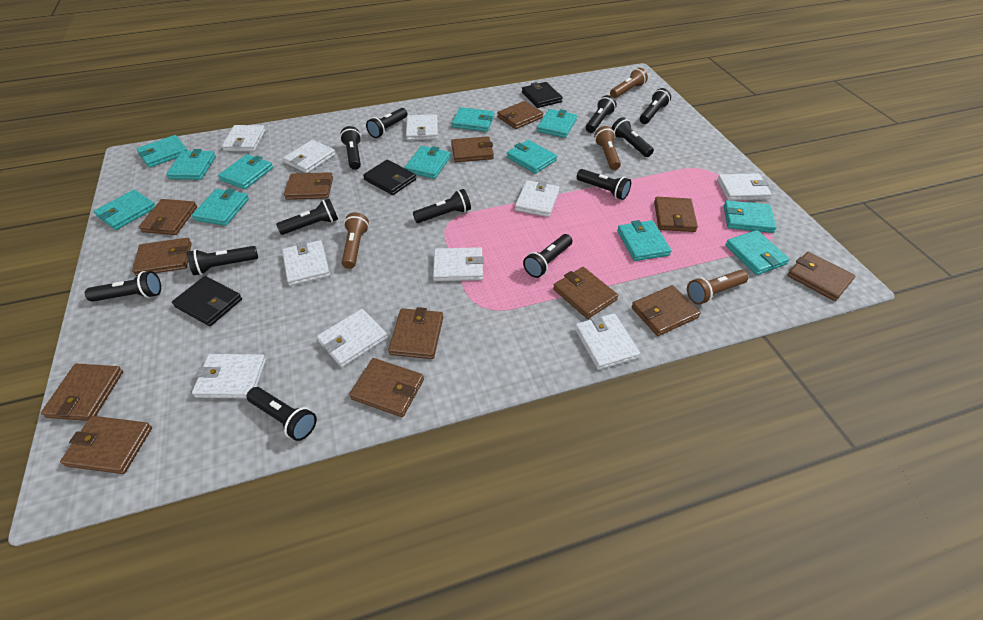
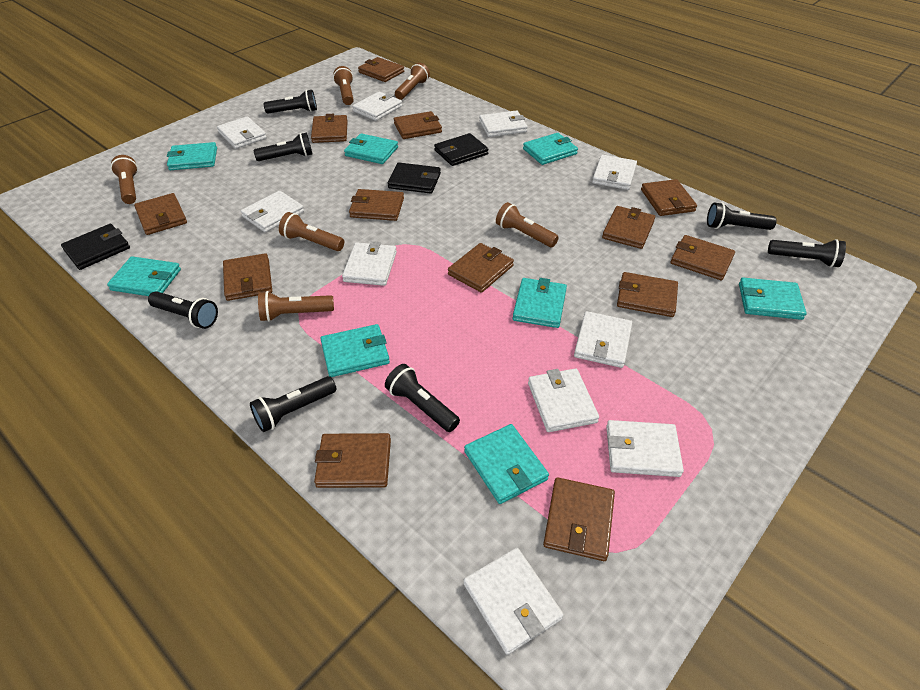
black flashlight: 12 -> 7
brown flashlight: 4 -> 6
turquoise wallet: 12 -> 8

